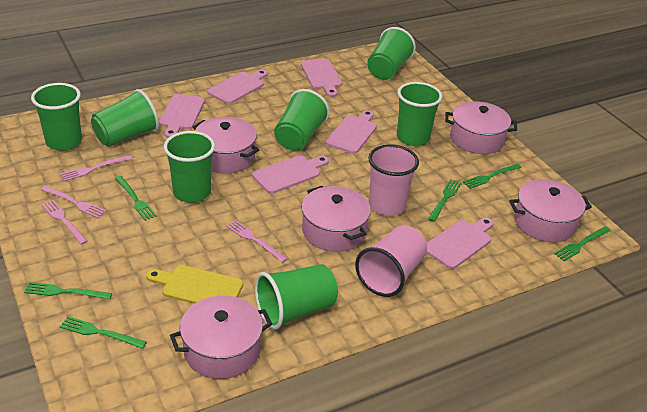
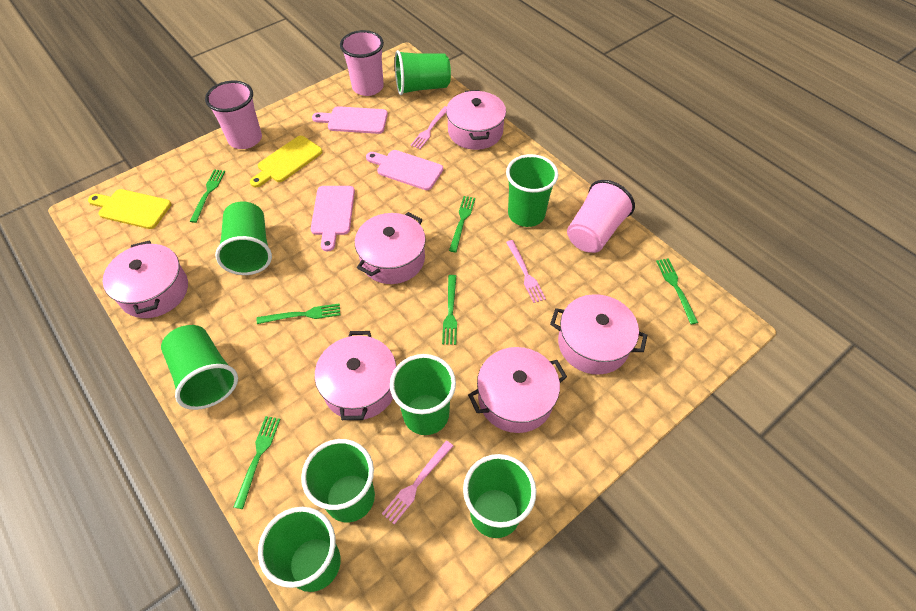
green cup: 7 -> 8
pink cup: 2 -> 3
pink cutting board: 6 -> 3
pink fork: 4 -> 3
pink pot: 5 -> 6
yellow cutting board: 1 -> 2

